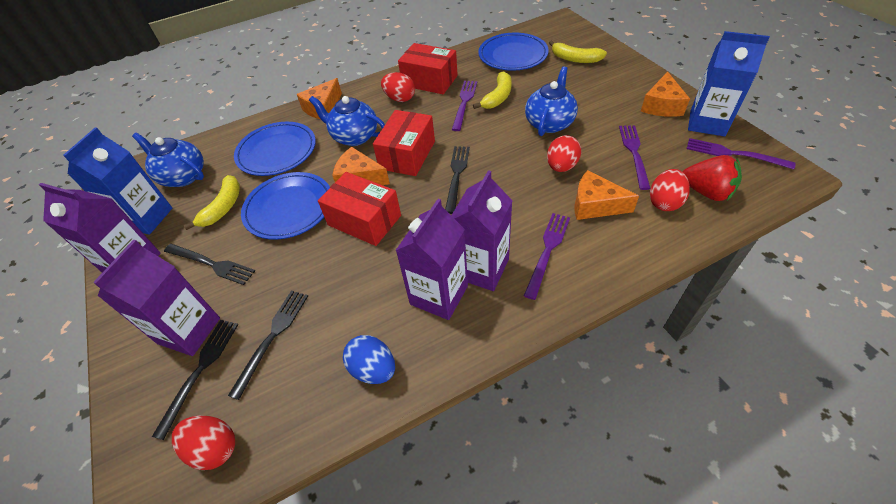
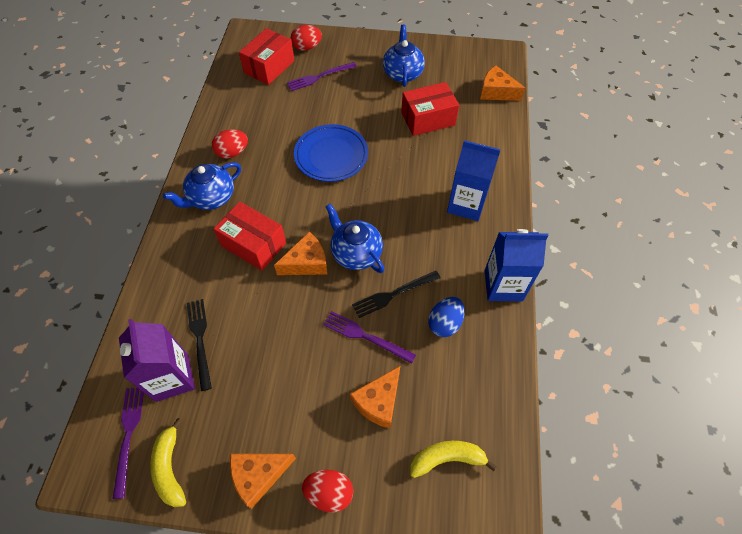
black fork: 4 -> 2
blue plate: 3 -> 1
purple carton: 4 -> 1
purple fork: 4 -> 3
red egg: 4 -> 3
red strawberry: 1 -> 0
yellow banana: 3 -> 2

